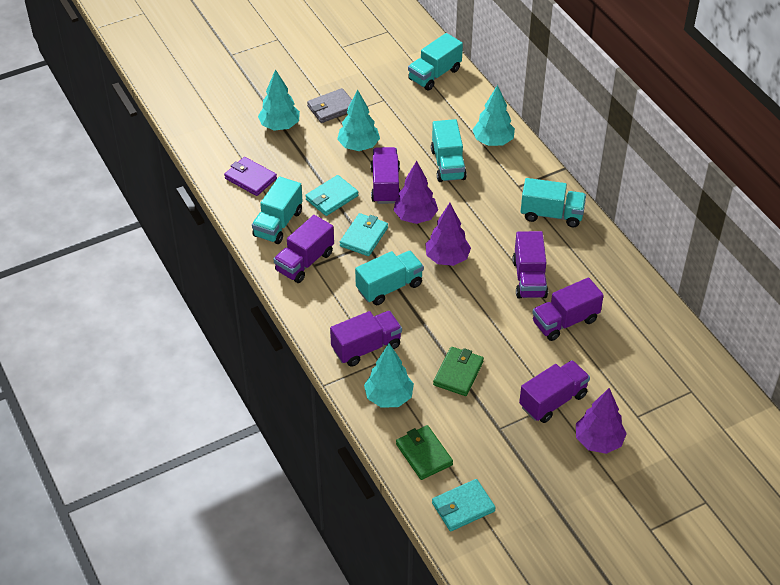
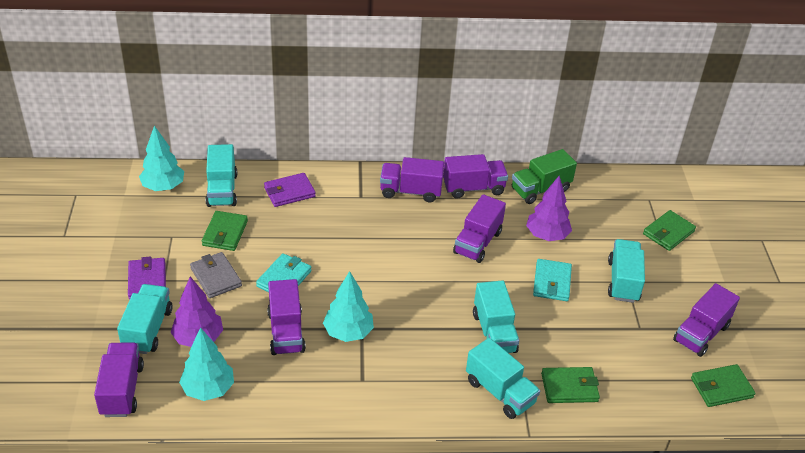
green truck: 0 -> 1
green wallet: 2 -> 4
purple tree: 3 -> 2
purple wallet: 1 -> 2
turquoise tree: 4 -> 3
turquoise wallet: 3 -> 2

